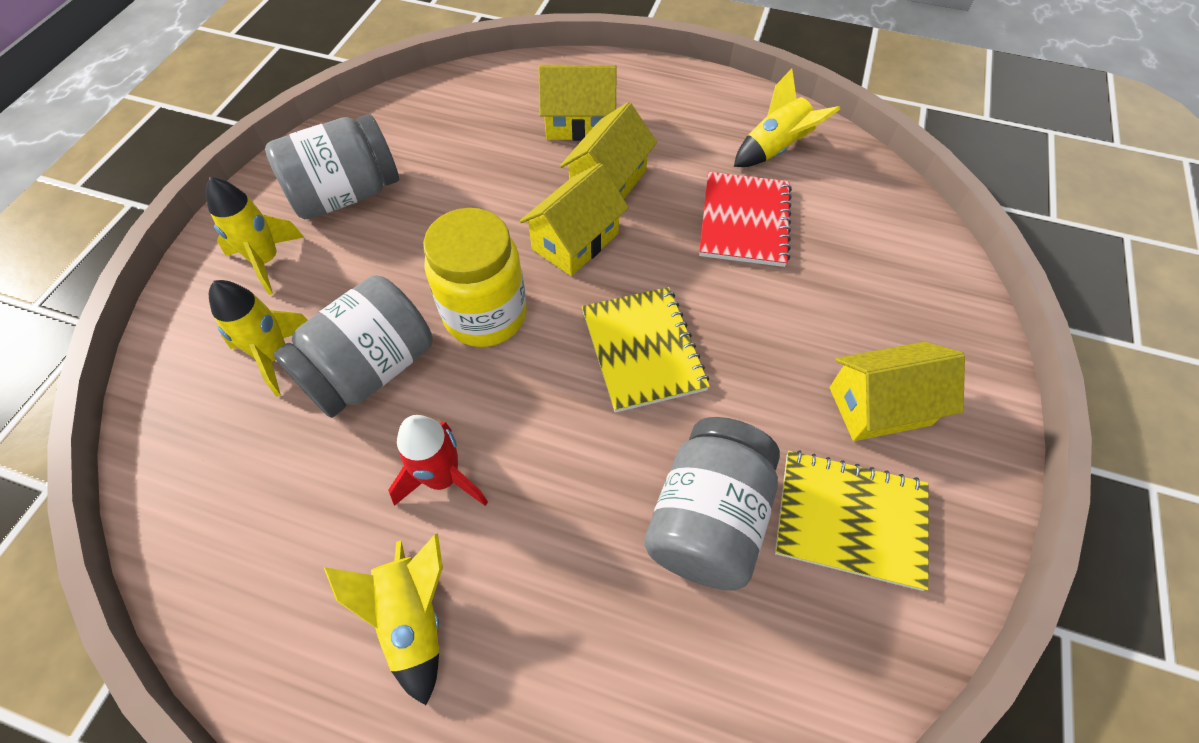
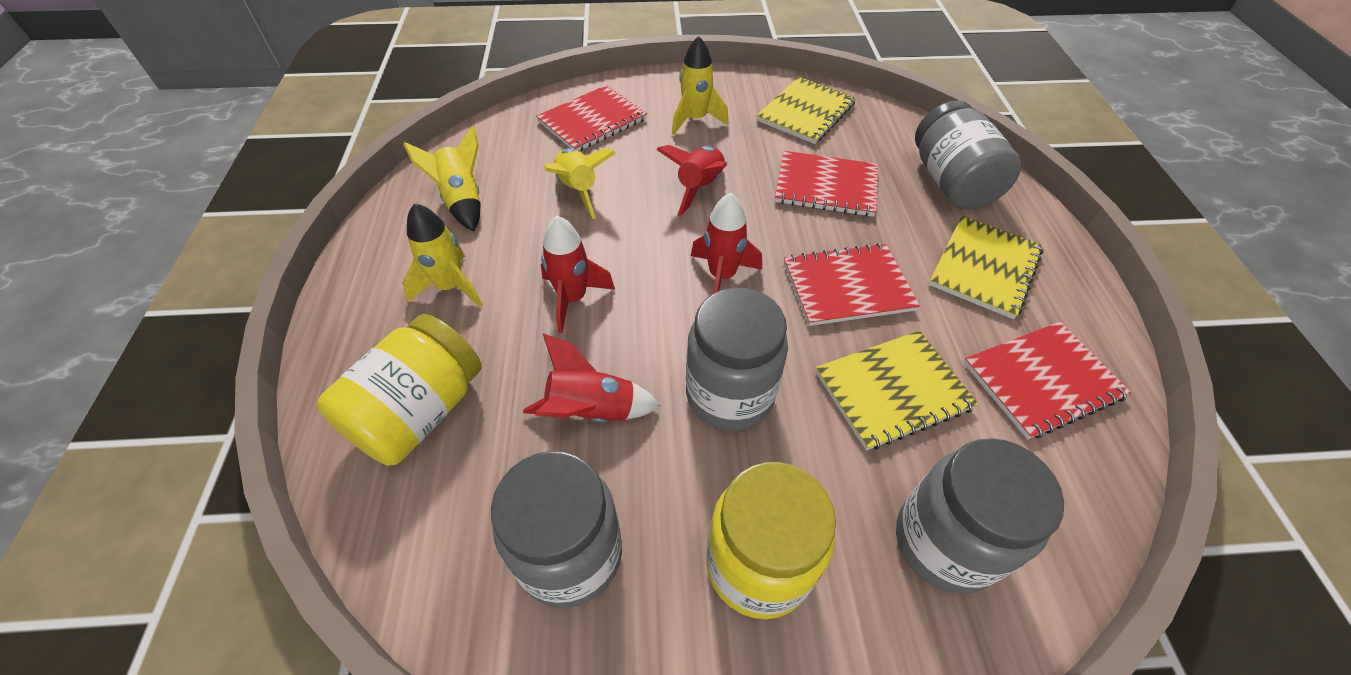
grey jar: 3 -> 4
red notebook: 1 -> 4
red rocket: 1 -> 4
yellow house: 4 -> 0
yellow jar: 1 -> 2
yellow notebook: 2 -> 3

